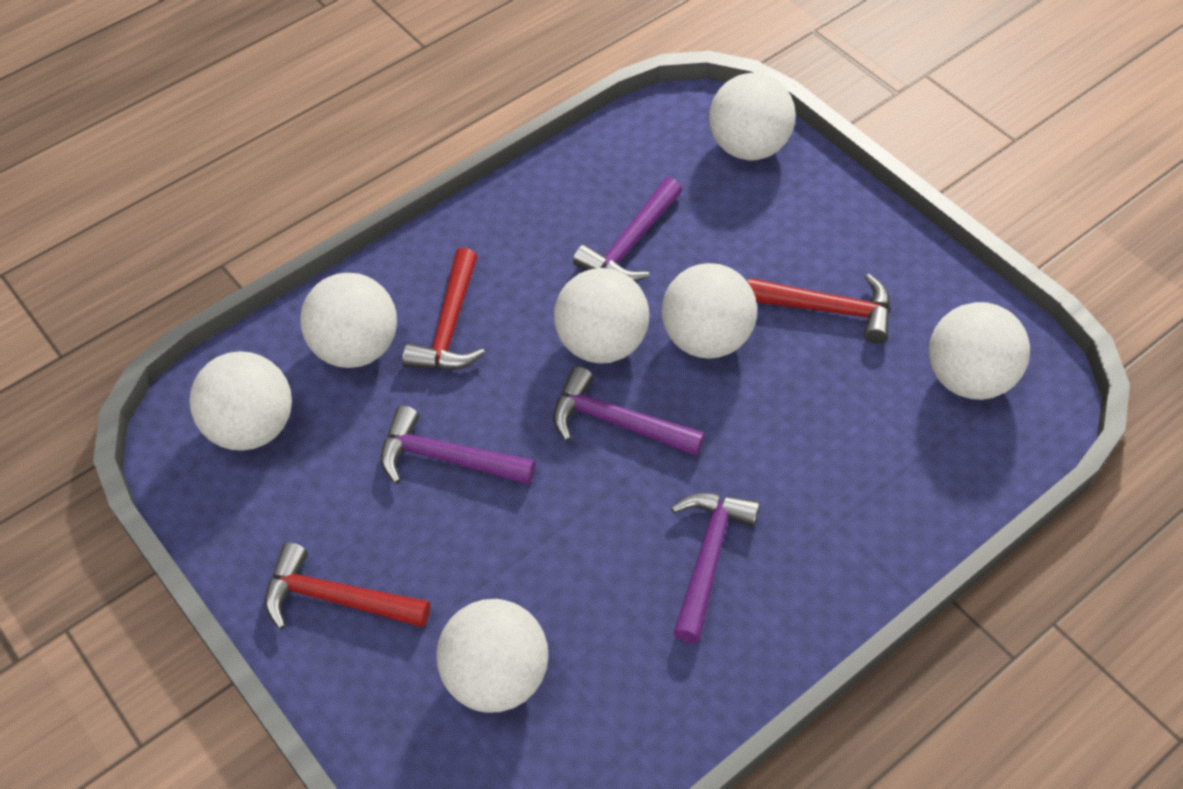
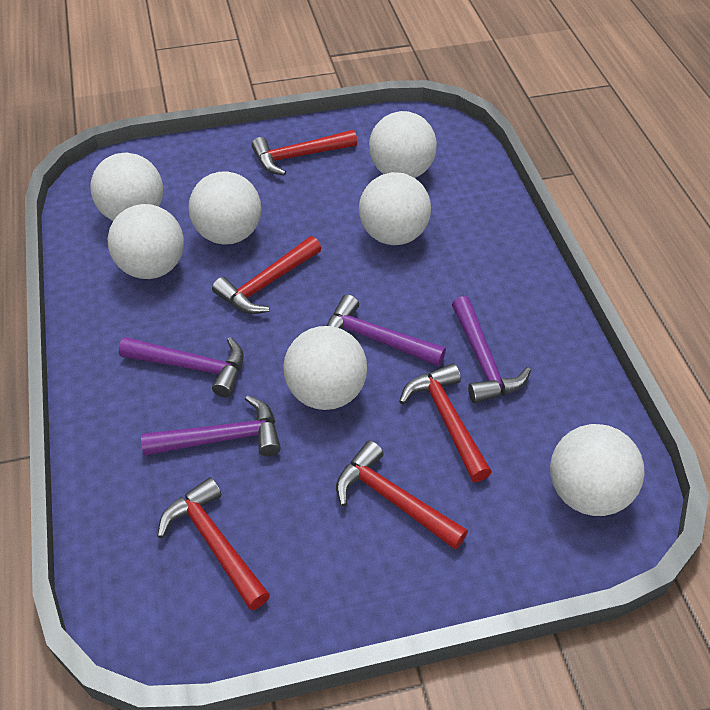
red hammer: 3 -> 5

